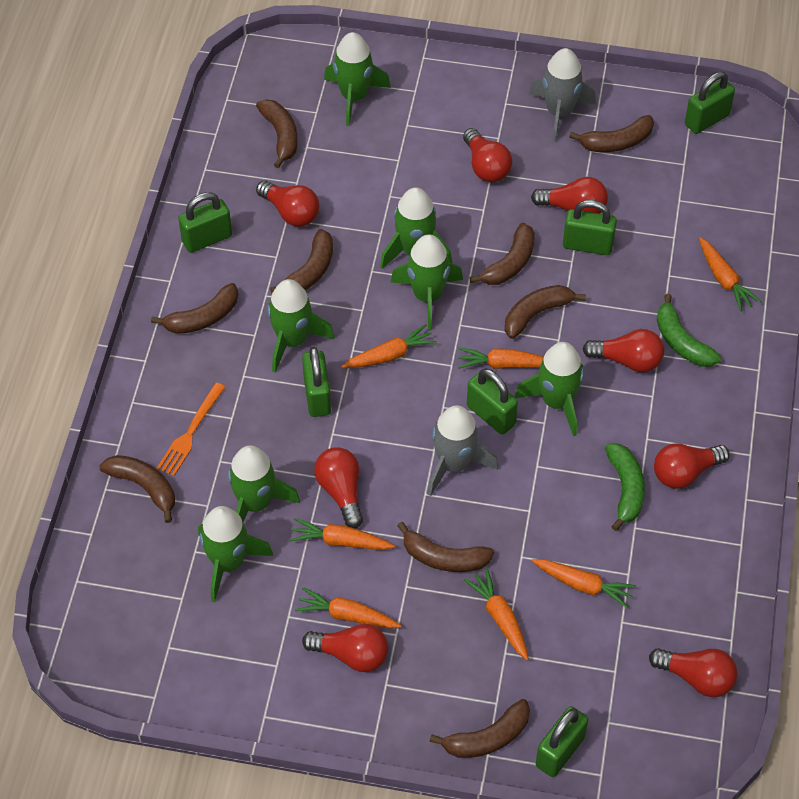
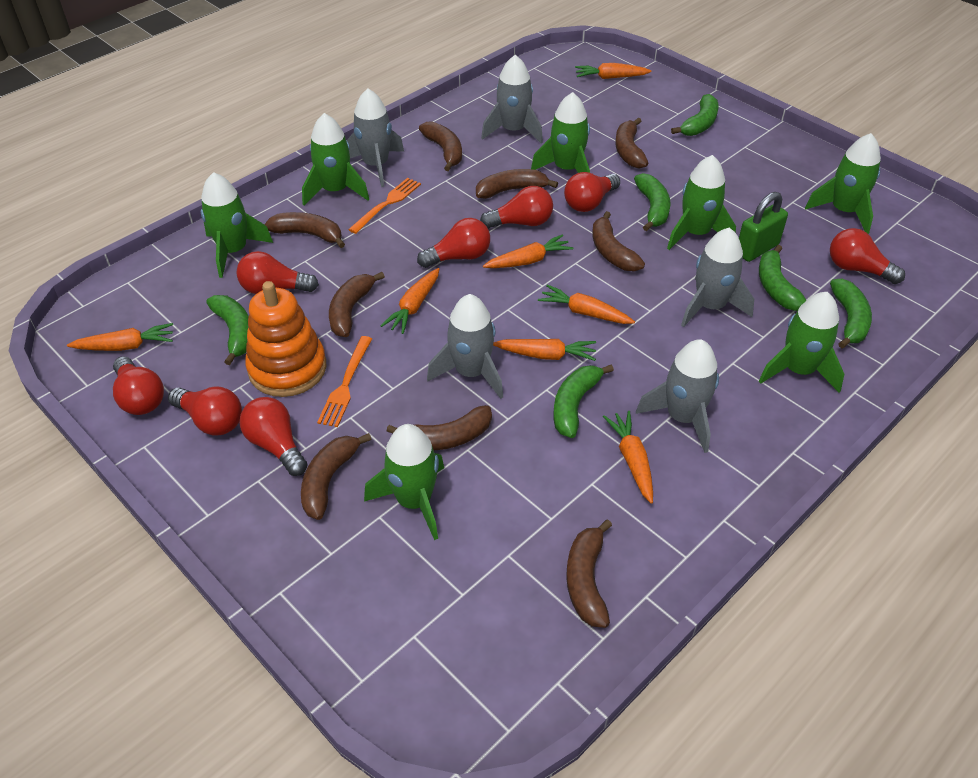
green banana: 2 -> 6
green padlock: 6 -> 1
grey rocket: 2 -> 5
orange fork: 1 -> 2
orange stacking toy: 0 -> 1

